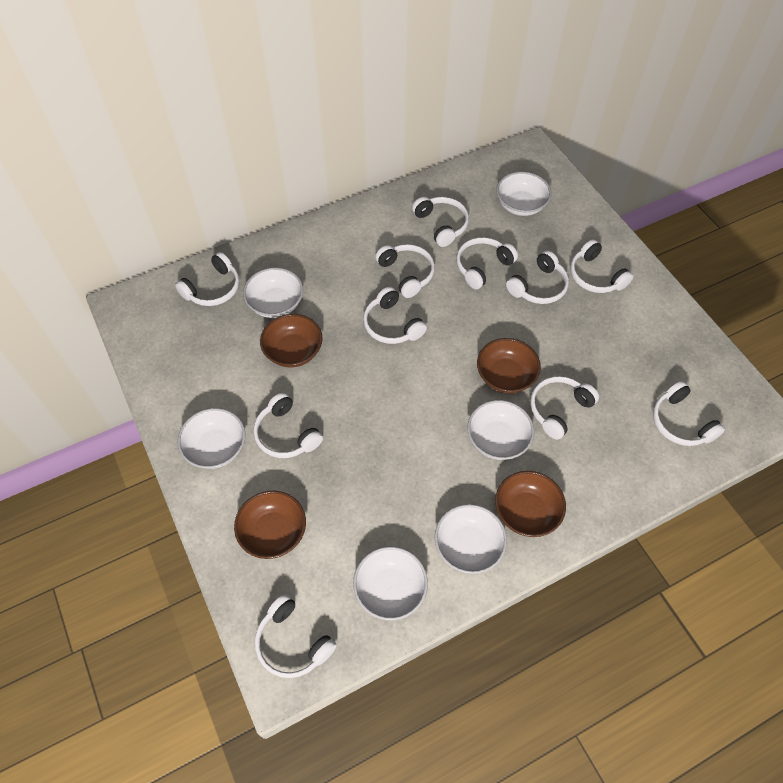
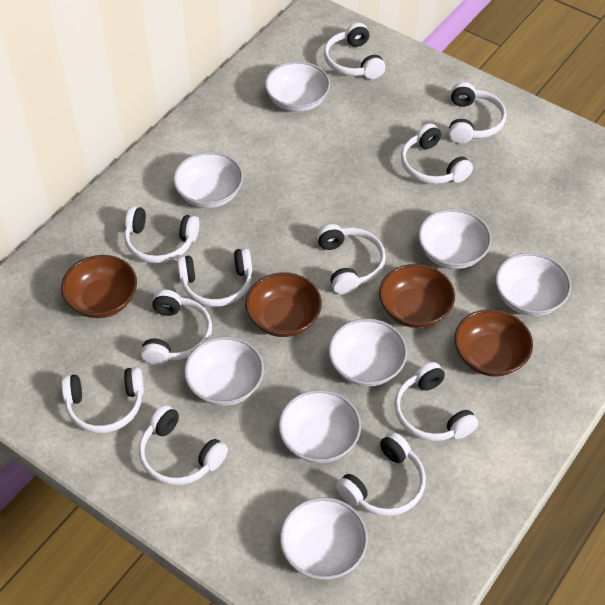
white bowl: 6 -> 8

